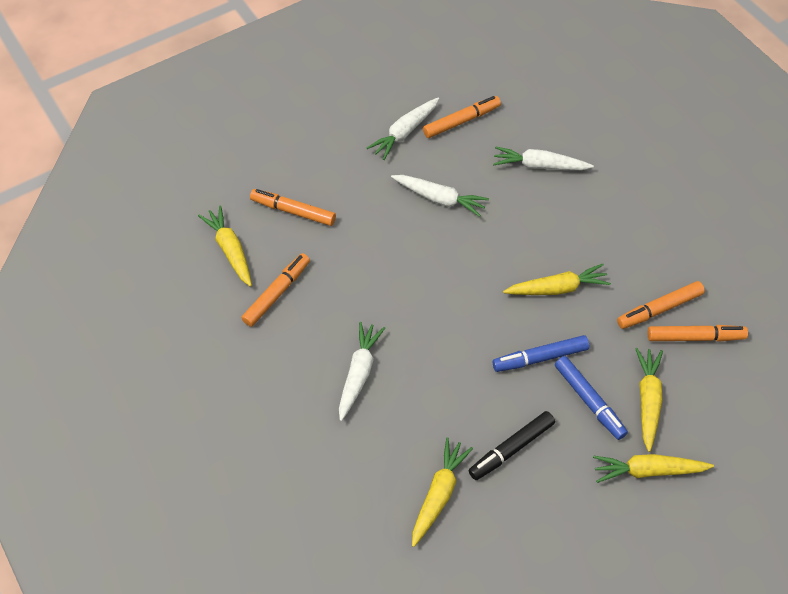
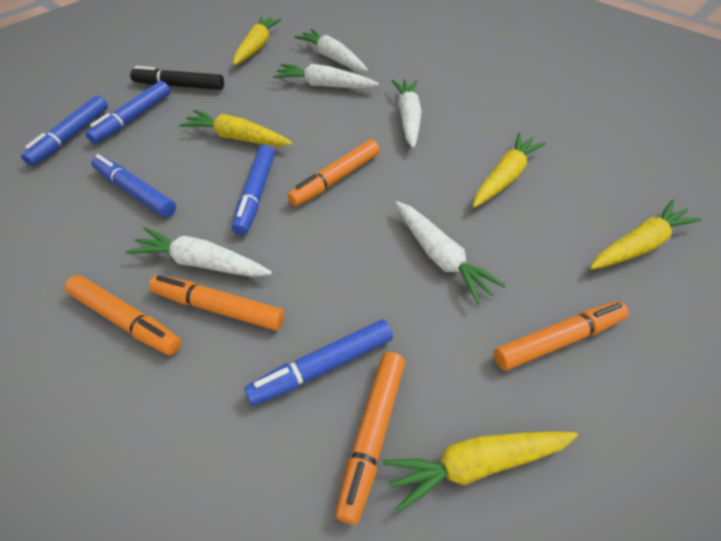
blue marker: 2 -> 5
white carrot: 4 -> 5

